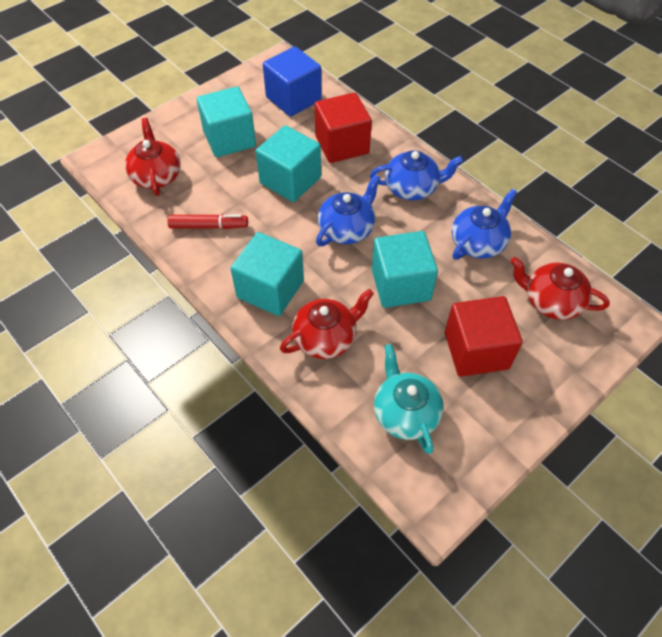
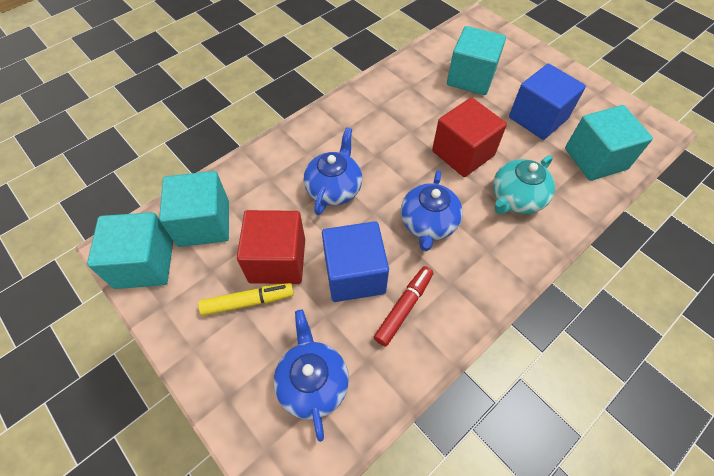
blue cube: 1 -> 2
red teapot: 3 -> 0
yellow marker: 0 -> 1

